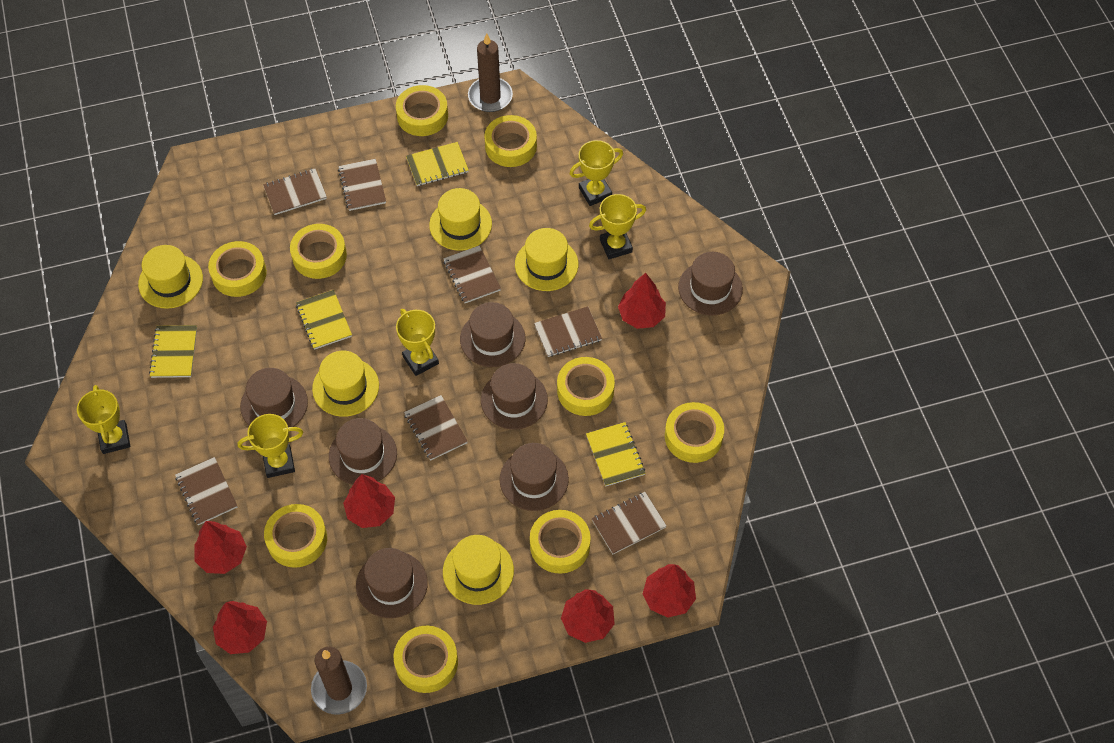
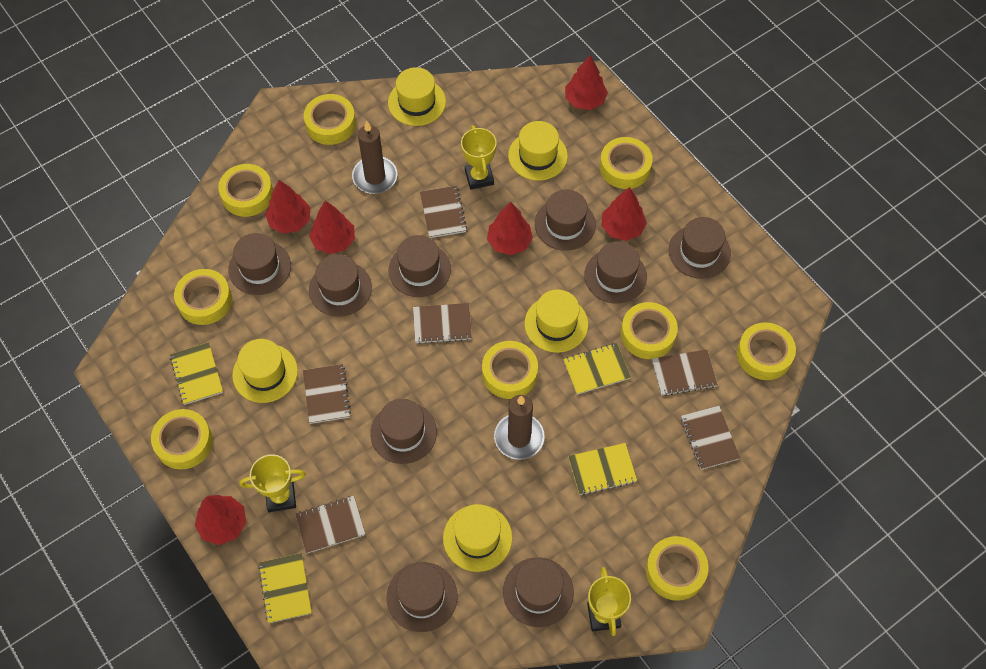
brown hat: 7 -> 9
brown notebook: 7 -> 6
yellow trophy: 5 -> 3

